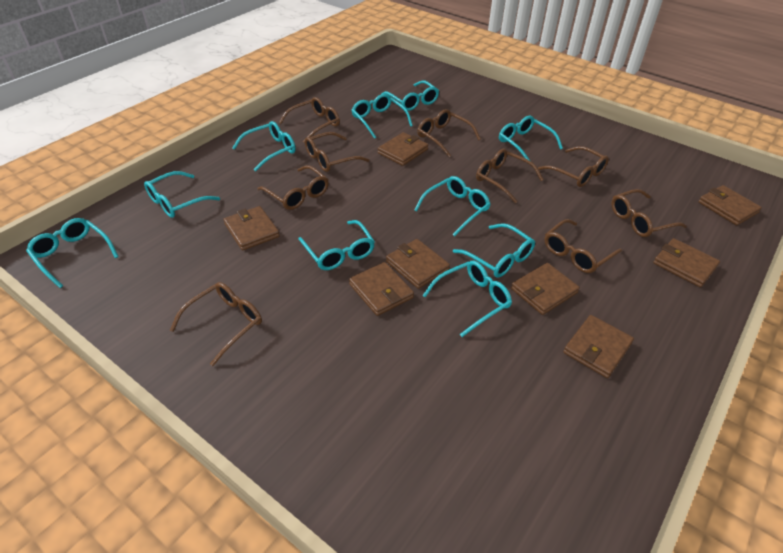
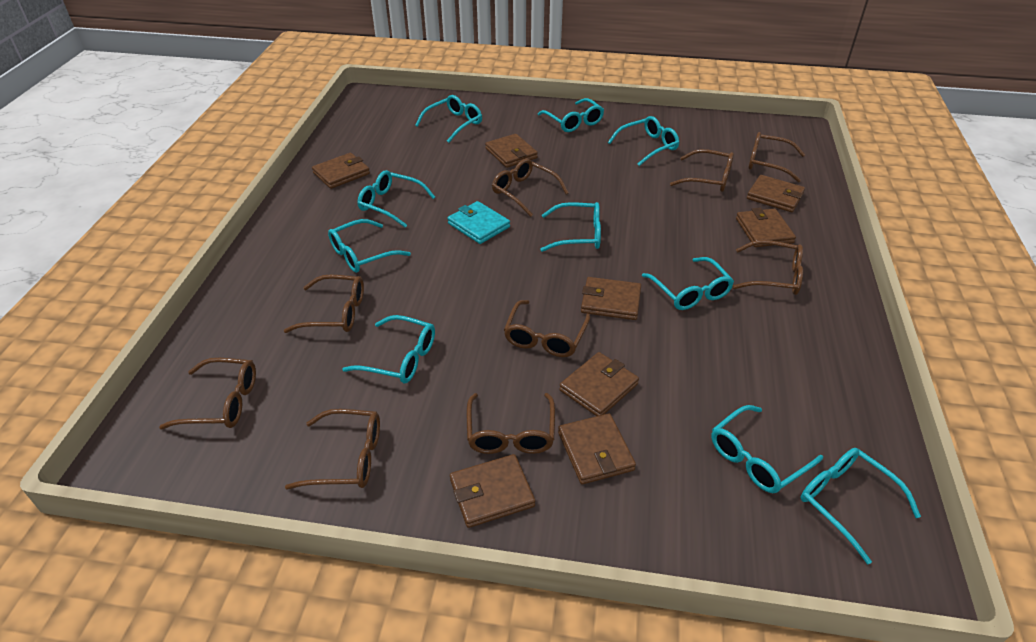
turquoise wallet: 0 -> 1

